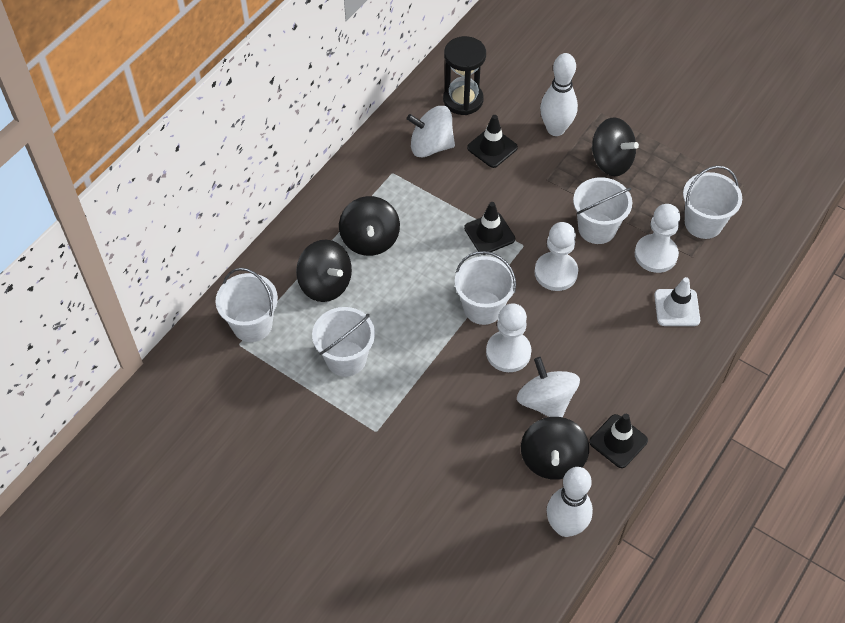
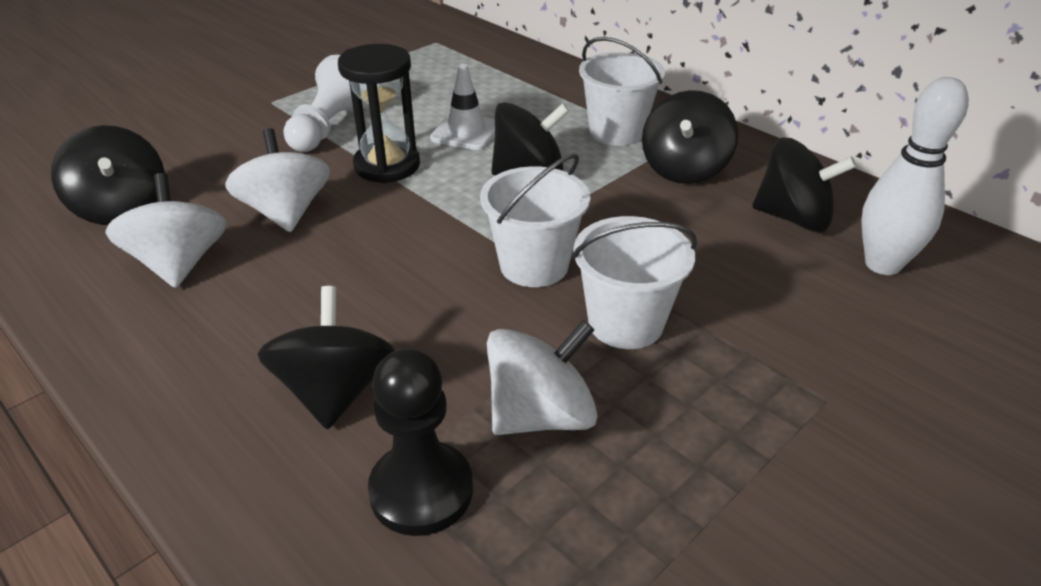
black pawn: 0 -> 1
black spinning top: 4 -> 5
black traffic cone: 3 -> 0
white bowling pin: 2 -> 1
white bucket: 5 -> 3
white pawn: 3 -> 1
white spinning top: 2 -> 3

